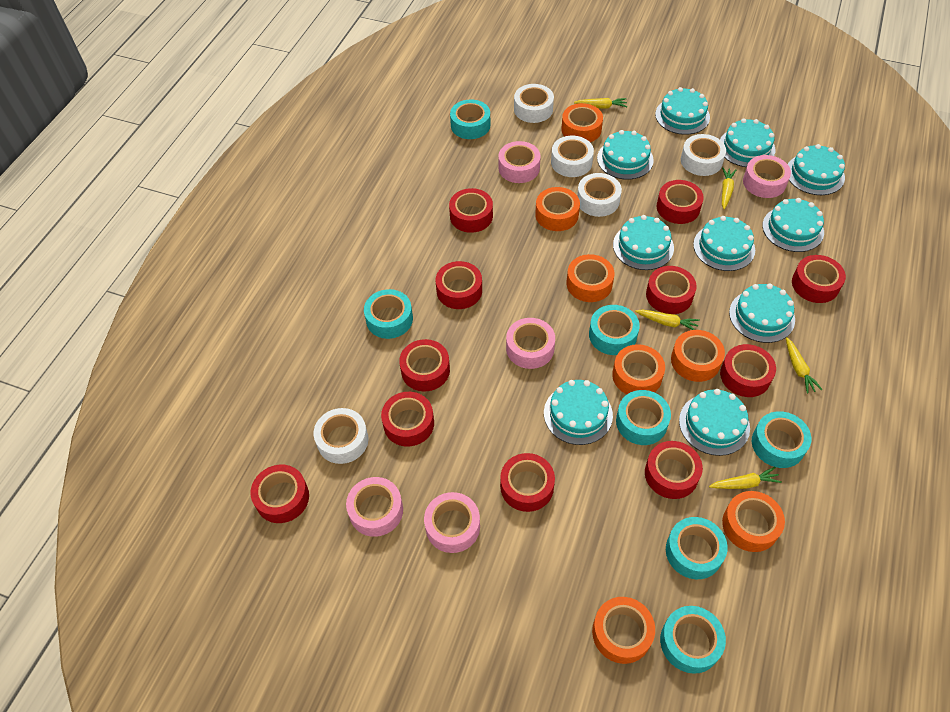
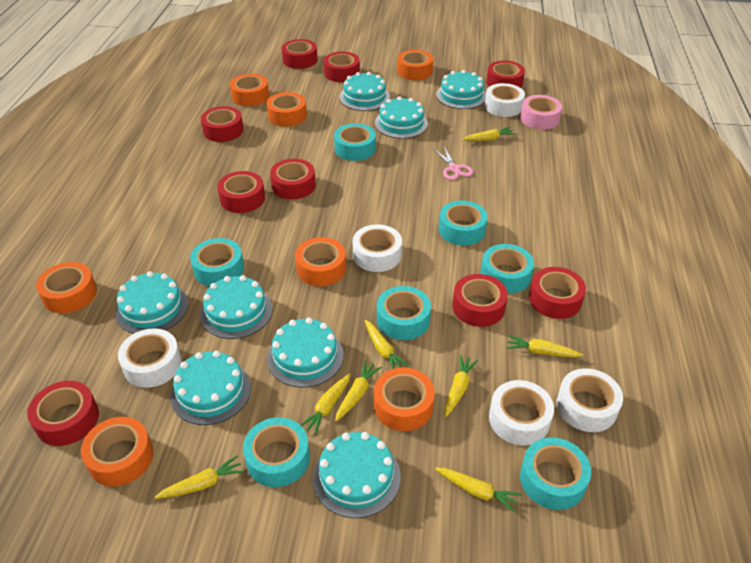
pink scissors: 0 -> 1
pink tape: 5 -> 1
red tape: 11 -> 9
turquoise cake: 10 -> 8
yellow carrot: 5 -> 8

